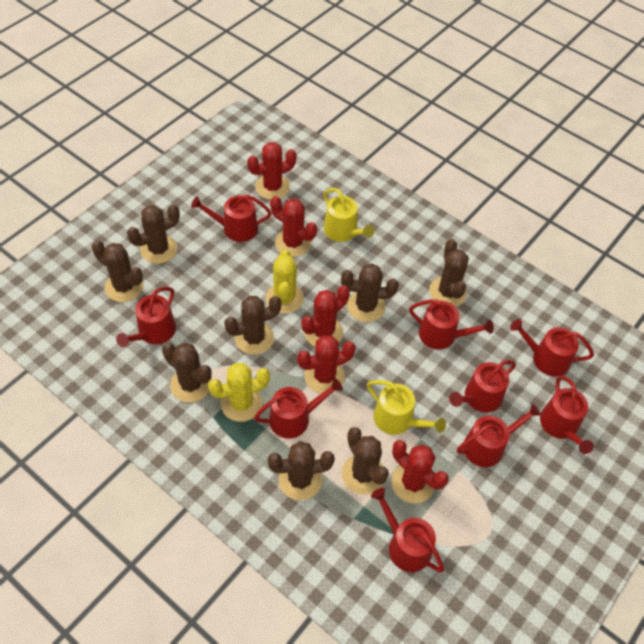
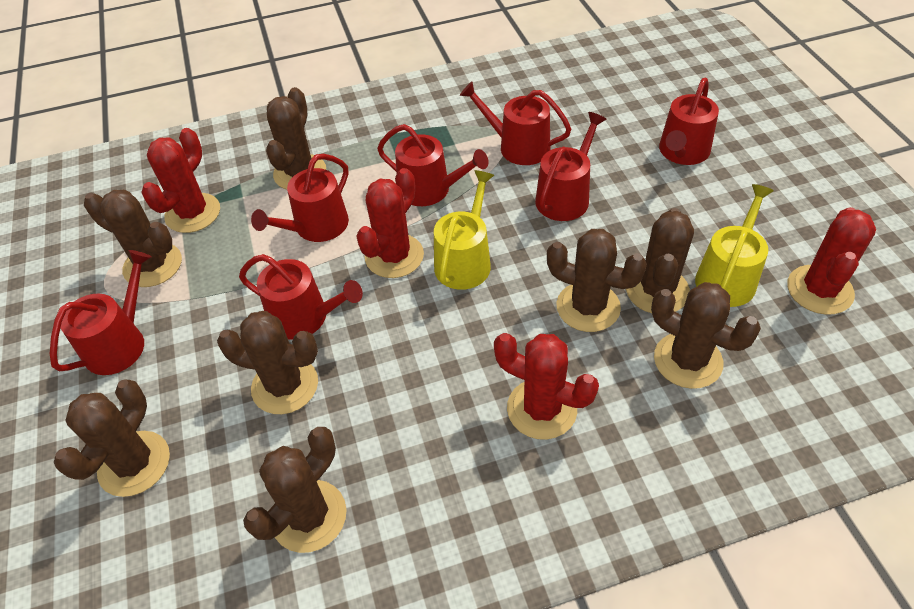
red cactus: 5 -> 4
red watering can: 9 -> 7
yellow cactus: 2 -> 0

